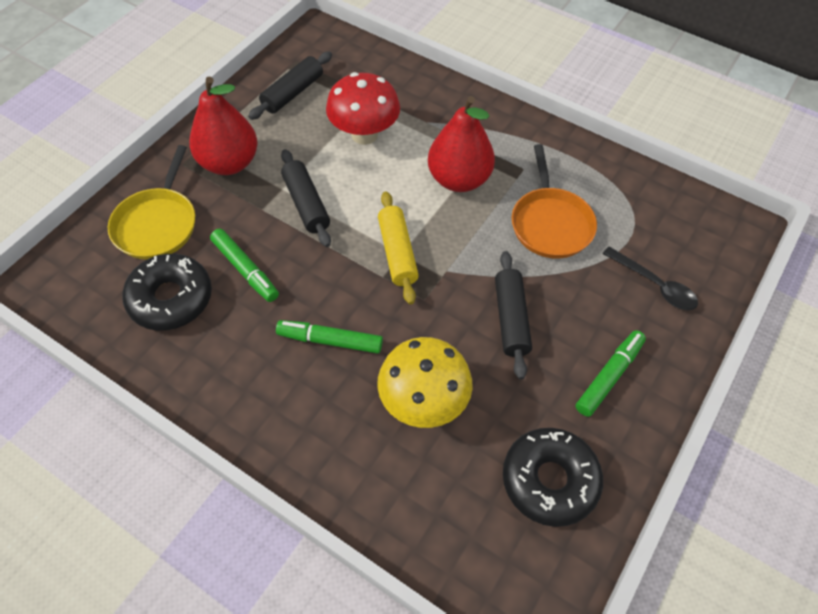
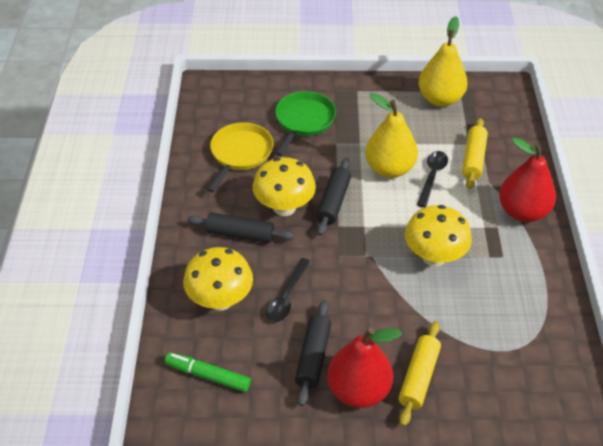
black donut: 2 -> 0
black spoon: 1 -> 2
green marker: 3 -> 1
green pan: 0 -> 1
orange pan: 1 -> 0
red mushroom: 1 -> 0
yellow mushroom: 1 -> 3
yellow pear: 0 -> 2
yellow rolling pin: 1 -> 2

